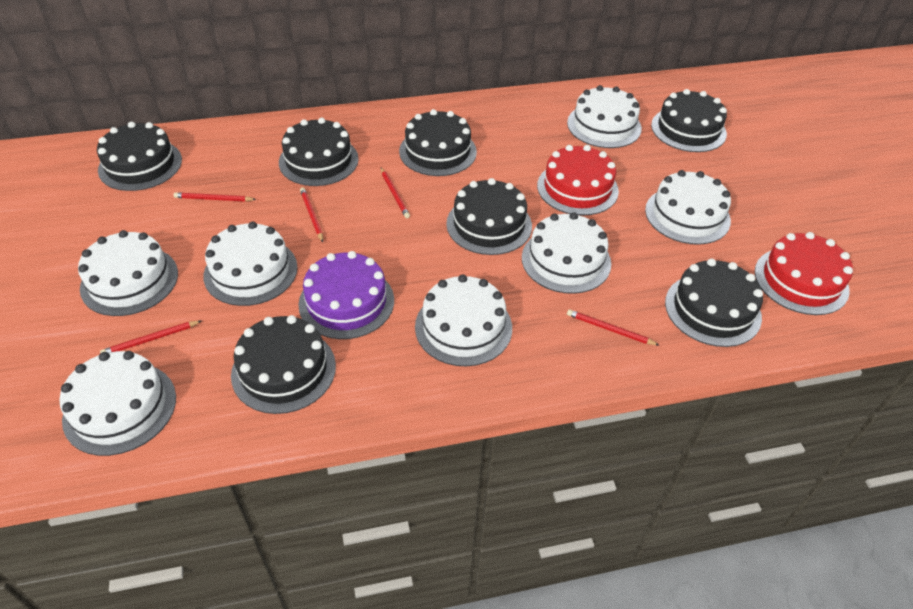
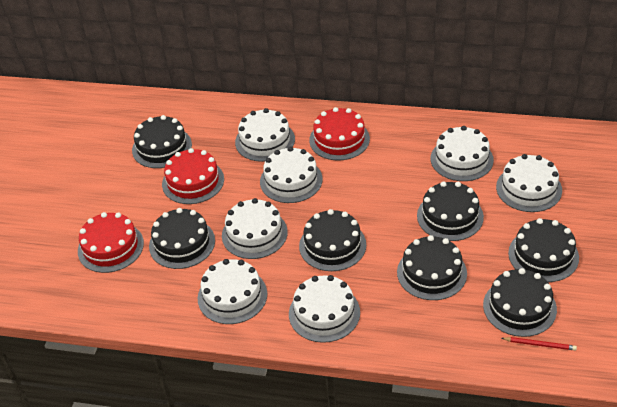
purple cake: 1 -> 0
red cake: 2 -> 3
red pencil: 5 -> 1

